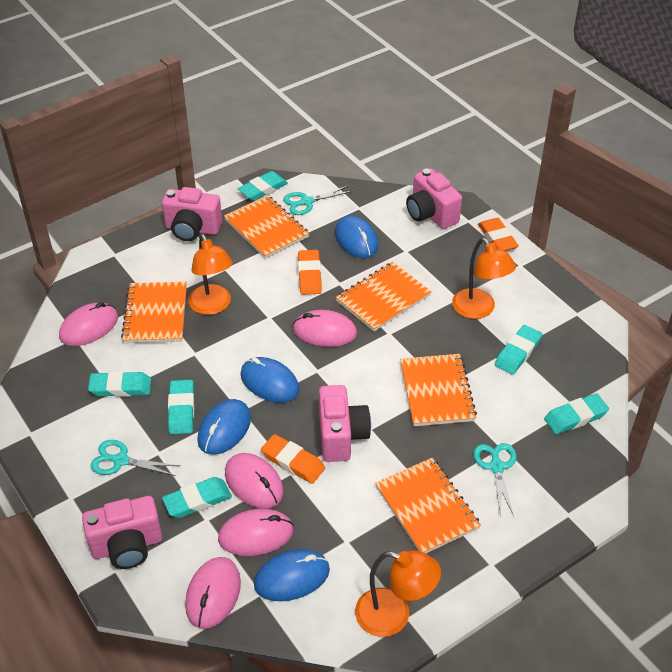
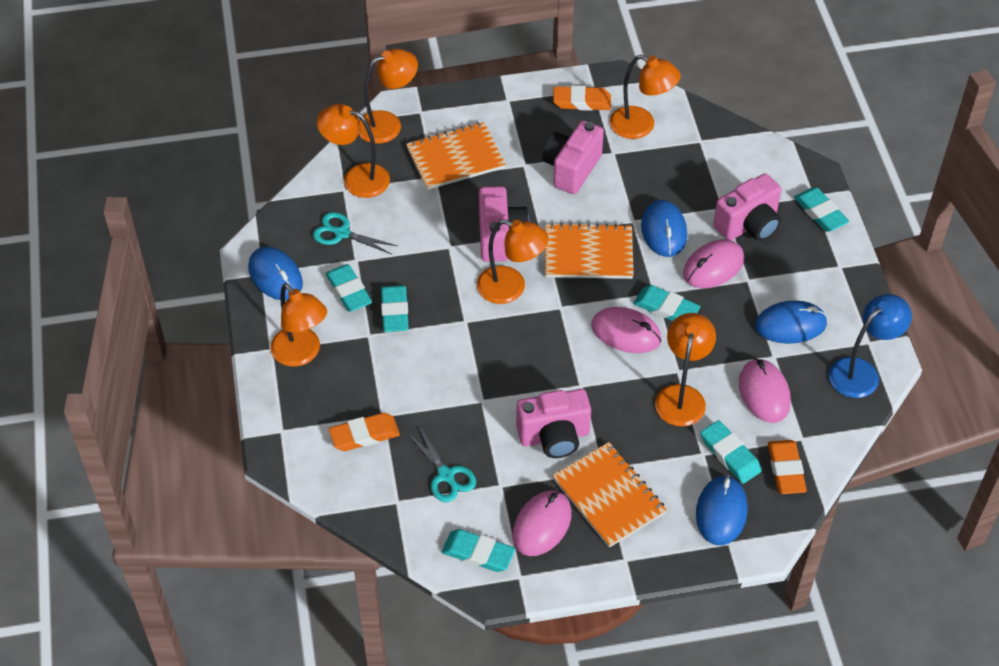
blue lamp: 0 -> 1
orange lamp: 3 -> 6
orange notebook: 5 -> 3
pink mouse: 5 -> 4
turquoise scissors: 3 -> 2

